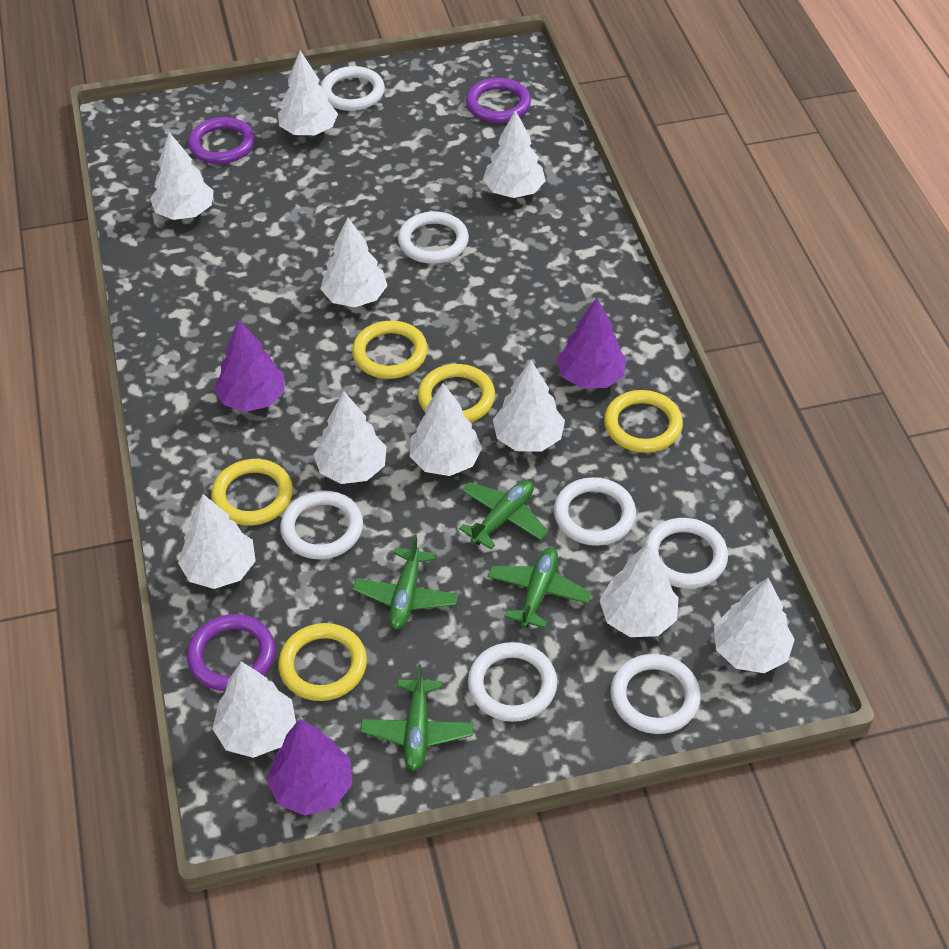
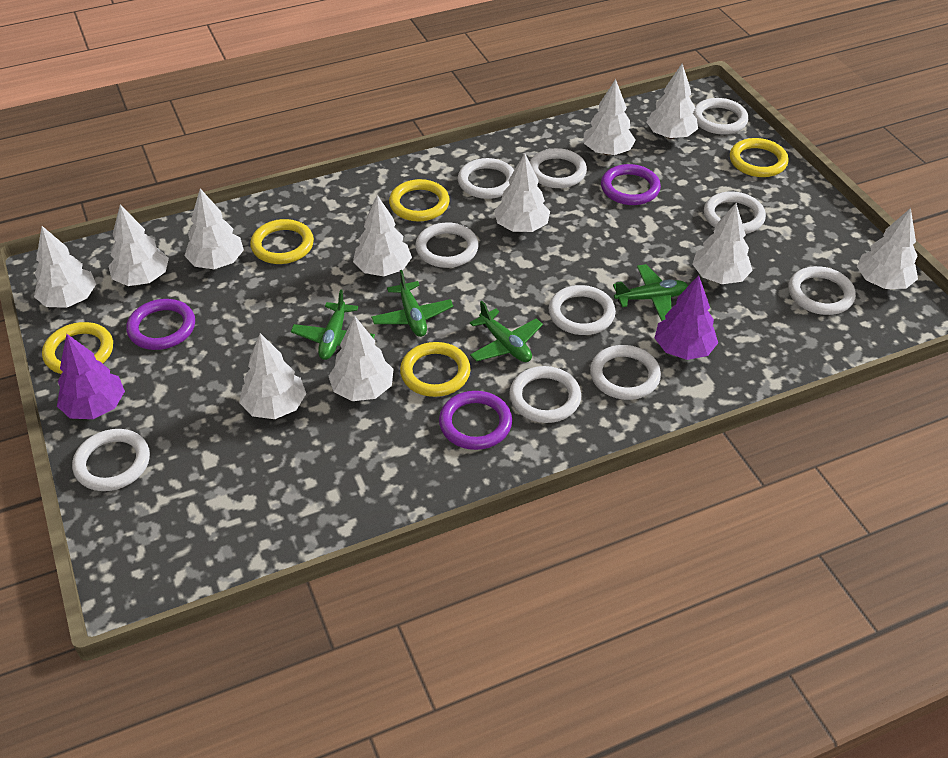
purple tree: 3 -> 2
white ring: 7 -> 10

